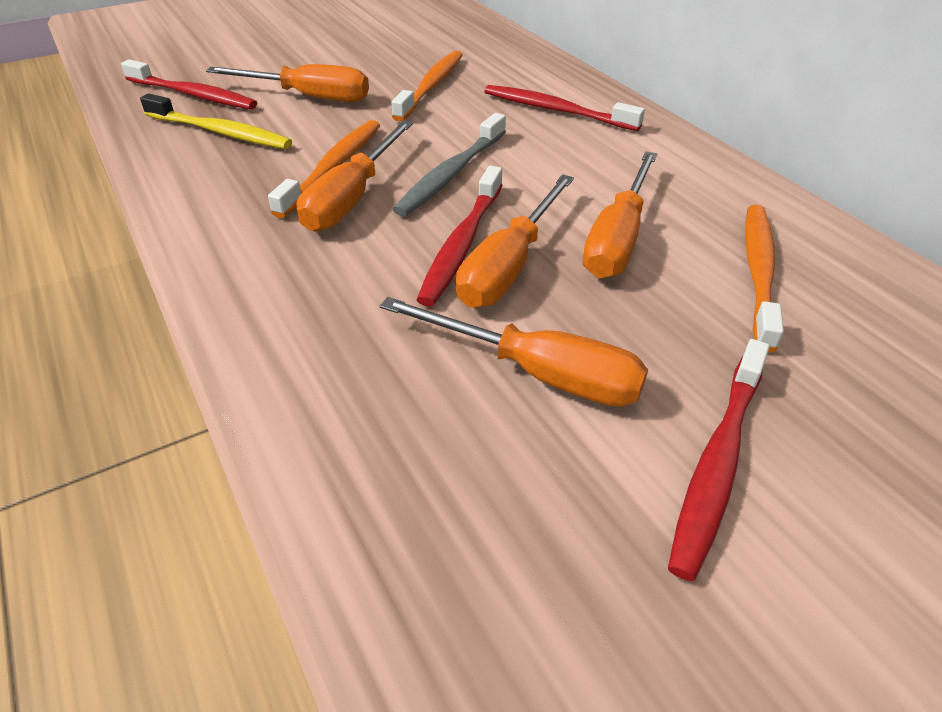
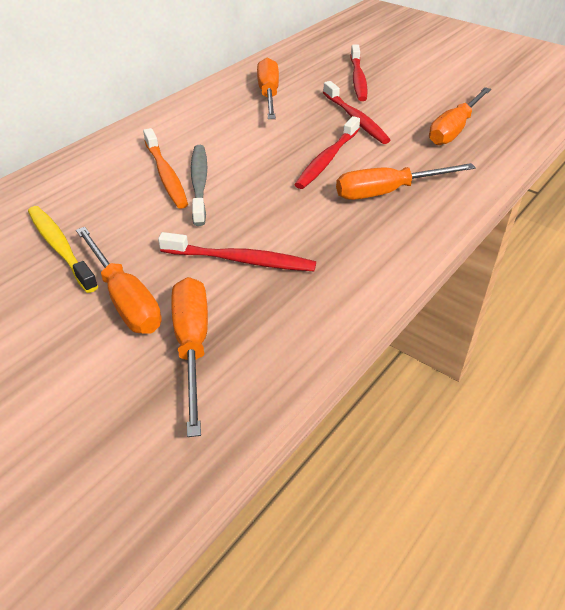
orange toothbrush: 3 -> 1

